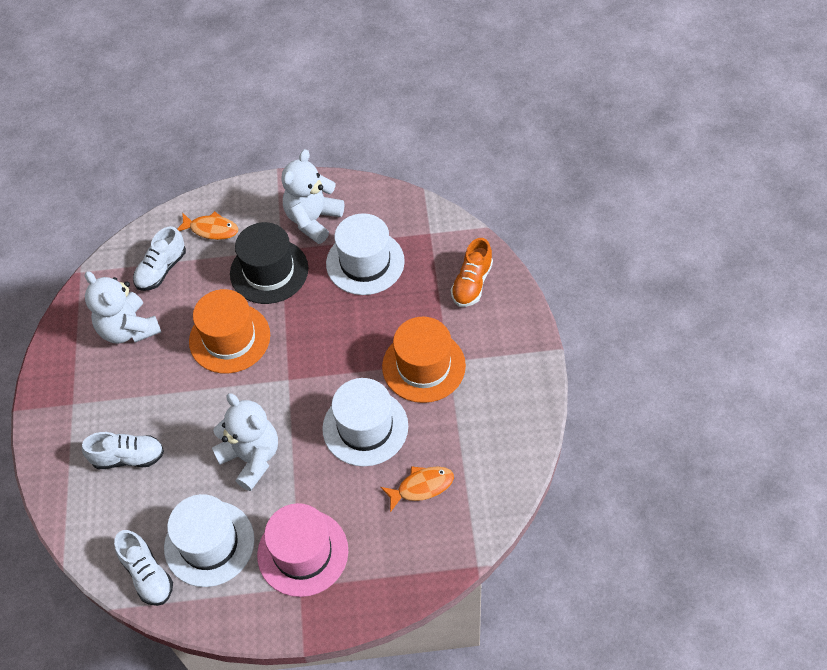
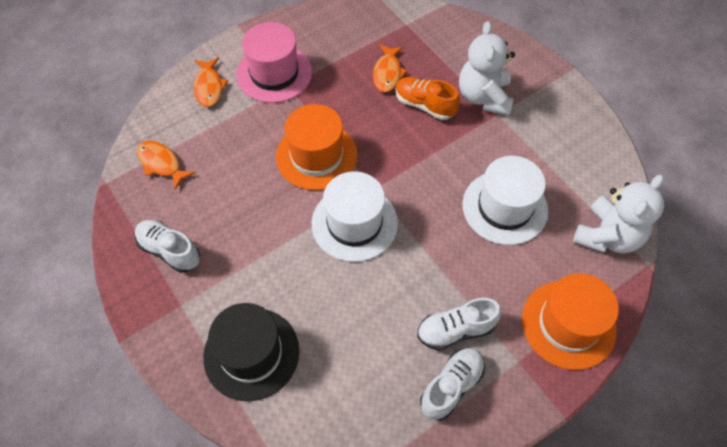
orange fish: 2 -> 3
white hat: 3 -> 2
white teddy bear: 3 -> 2

